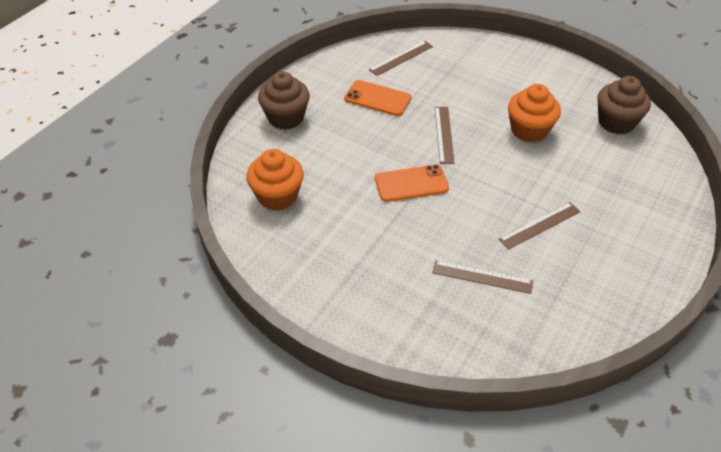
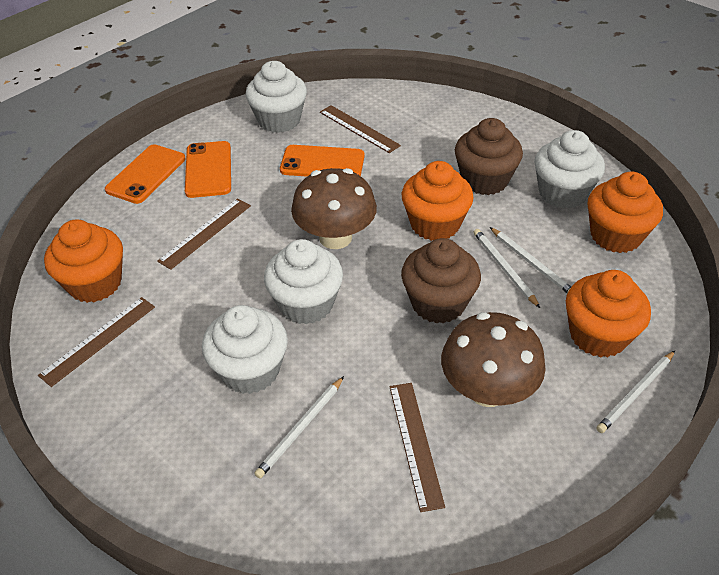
brown mushroom: 0 -> 2
orange cupcake: 2 -> 4
orange phone: 2 -> 3
white cupcake: 0 -> 4
white pencil: 0 -> 4

